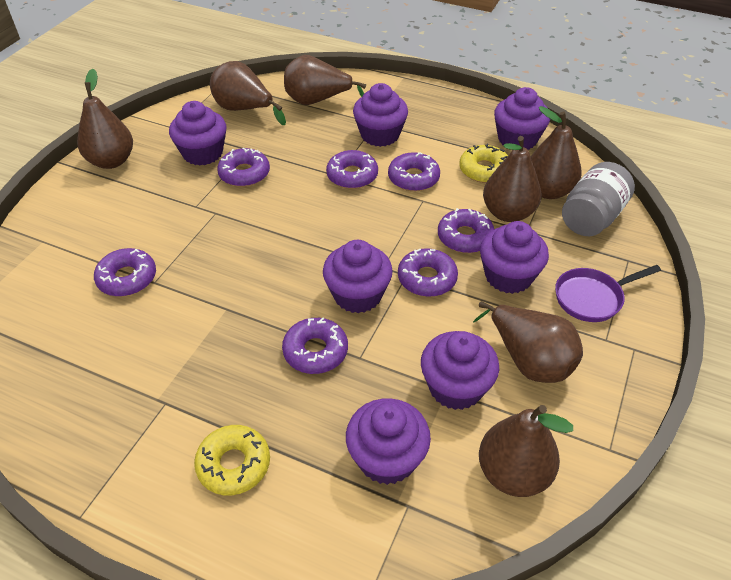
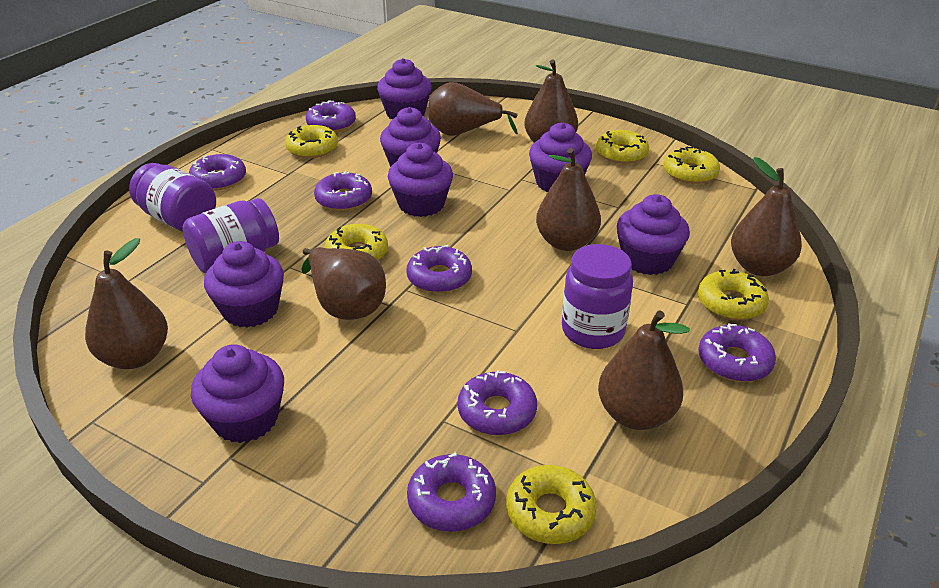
grey jar: 1 -> 0
purple jar: 0 -> 3
purple pan: 1 -> 0
yellow donut: 2 -> 6

